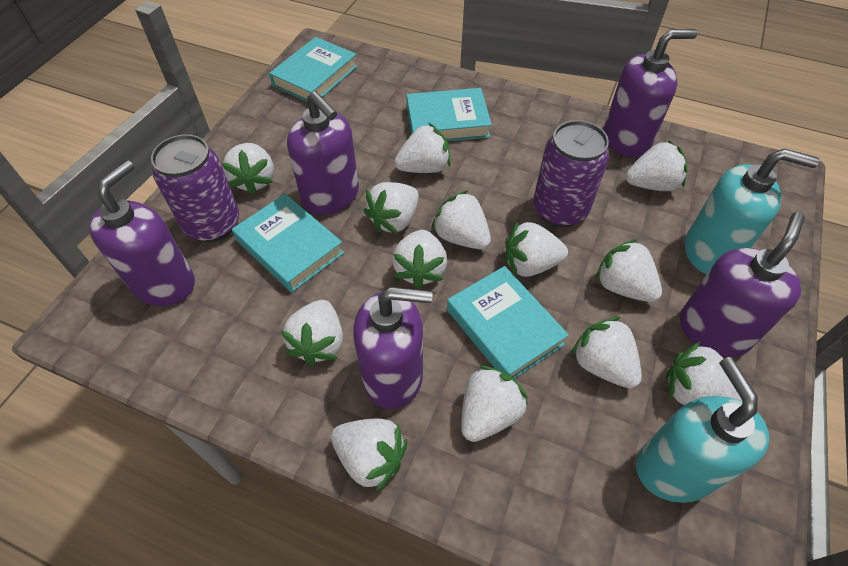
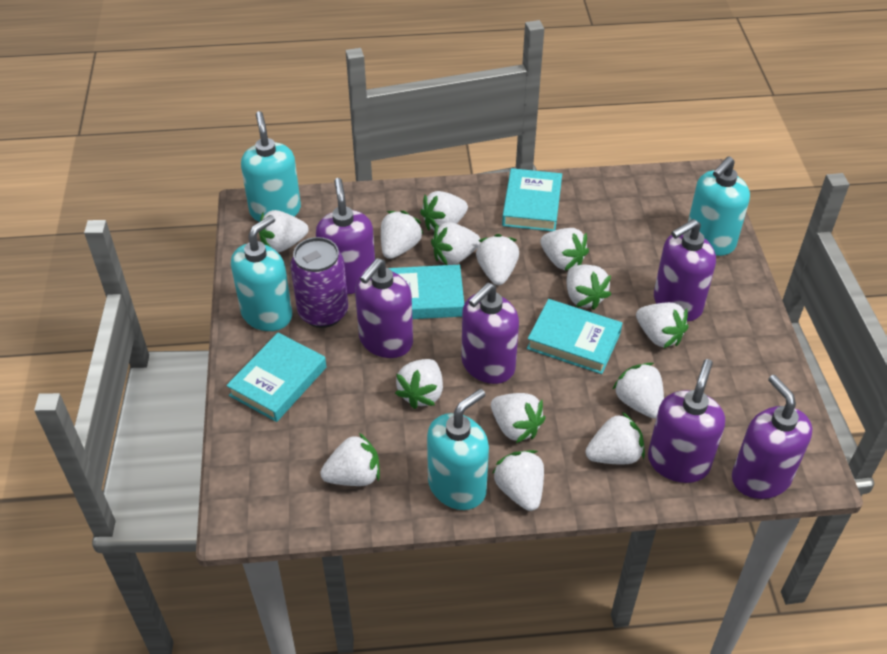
purple can: 2 -> 1
purple soap dispenser: 5 -> 6
turquoise soap dispenser: 2 -> 4
white strawberry: 13 -> 14

